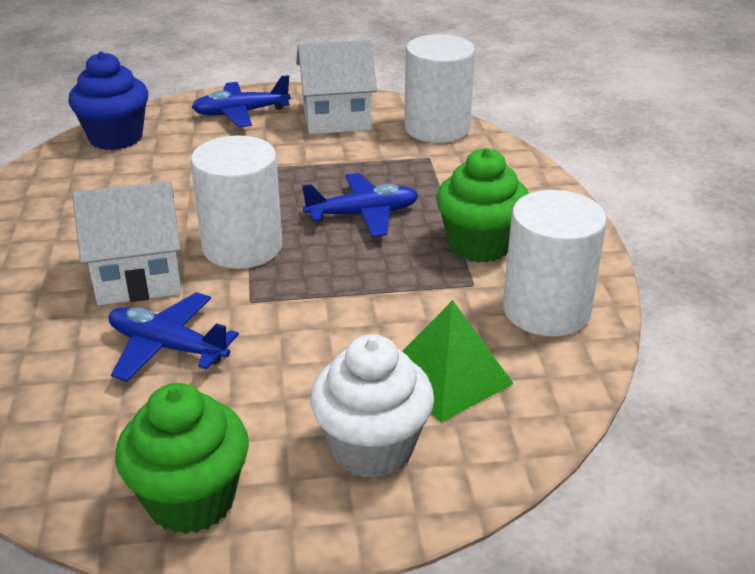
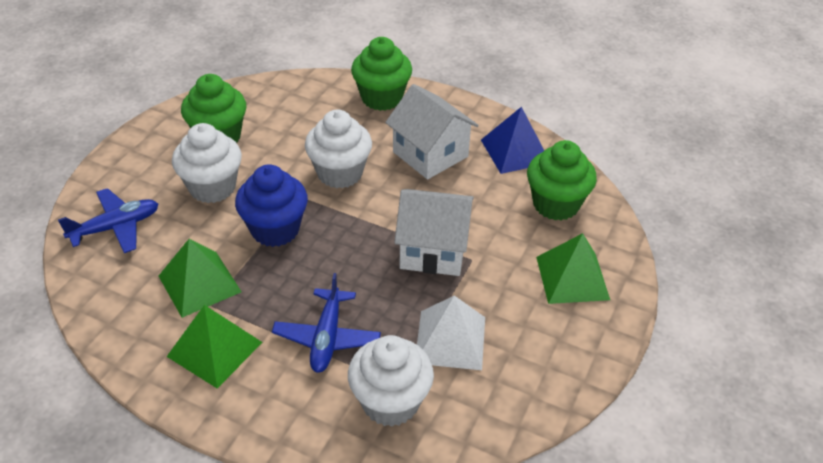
blue plane: 3 -> 2
blue pyramid: 0 -> 1
green cupcake: 2 -> 3
green pyramid: 1 -> 3
white cupcake: 1 -> 3
white cylinder: 3 -> 0
white pyramid: 0 -> 1

